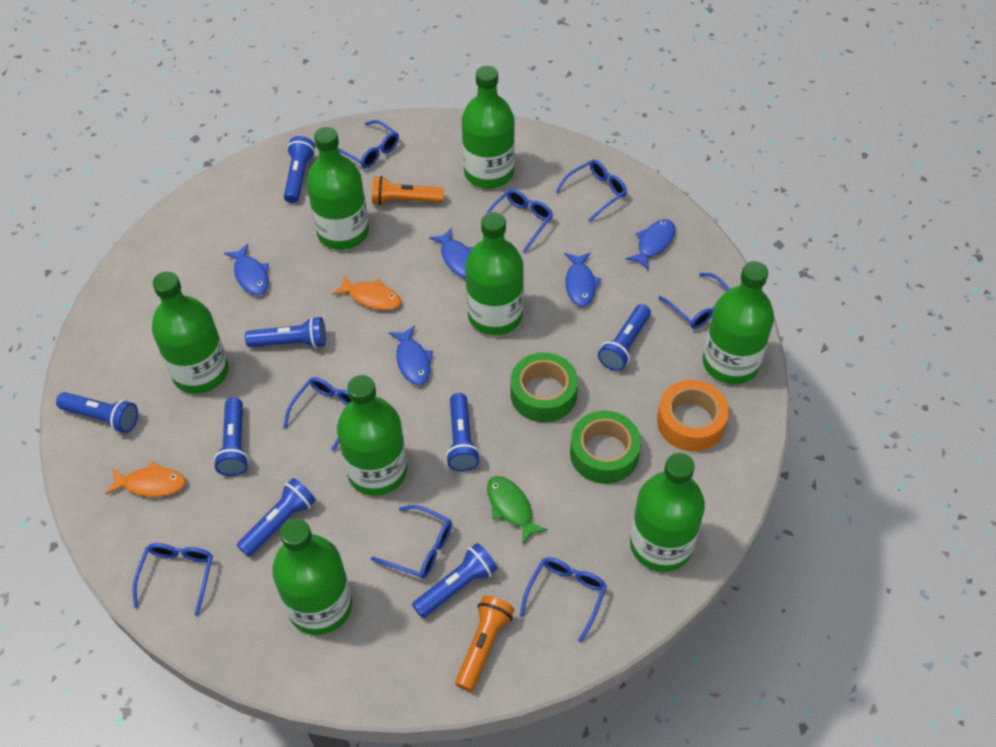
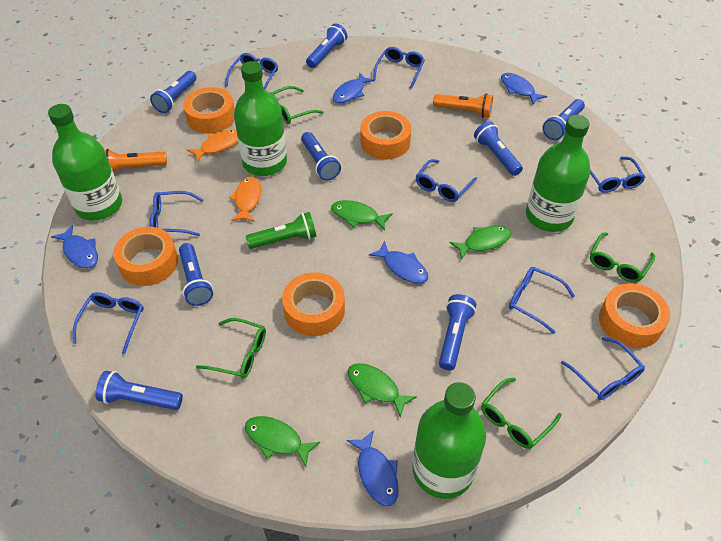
green bottle: 8 -> 4
green fish: 1 -> 4
green flashlight: 0 -> 1
green glasses: 0 -> 4
green tape: 2 -> 0
orange tape: 1 -> 5

